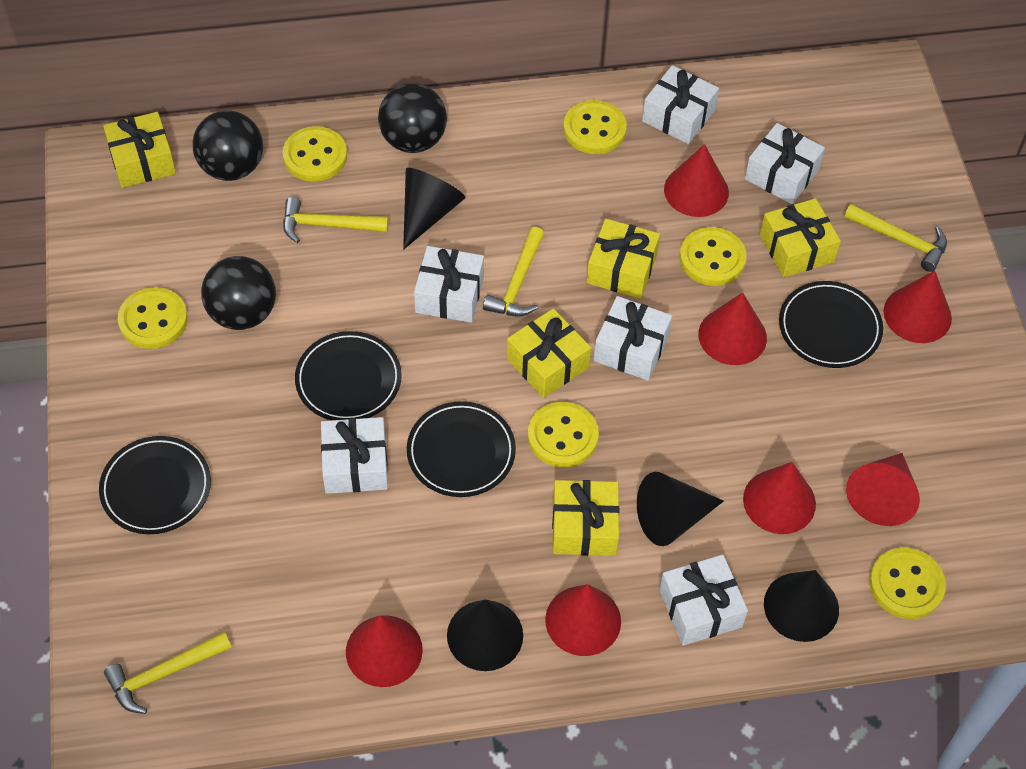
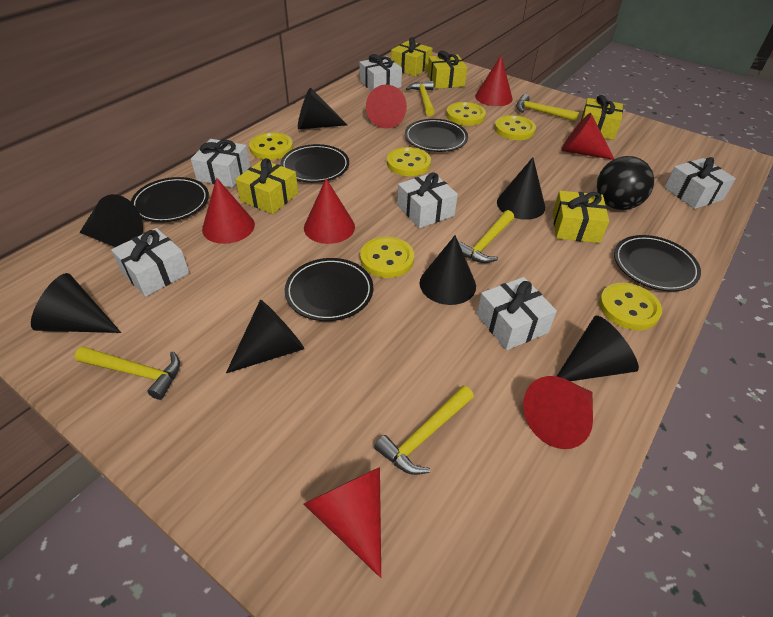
black ball: 3 -> 1
black cone: 4 -> 7
black plate: 4 -> 5
yellow hammer: 4 -> 5

